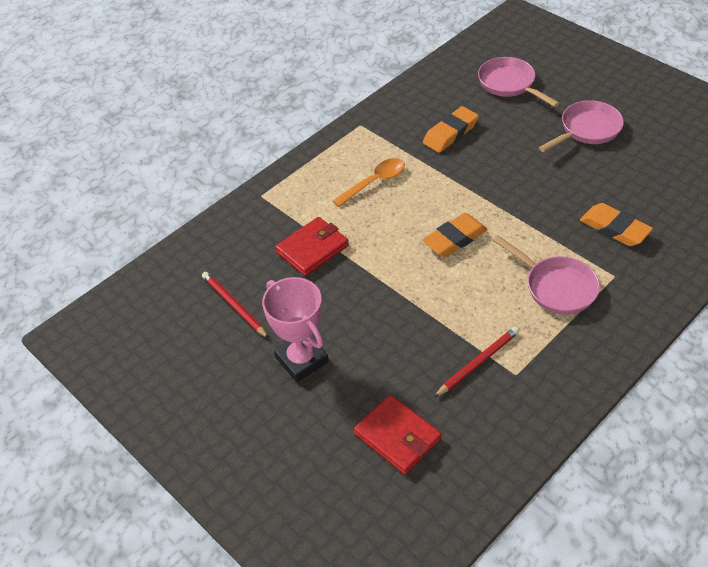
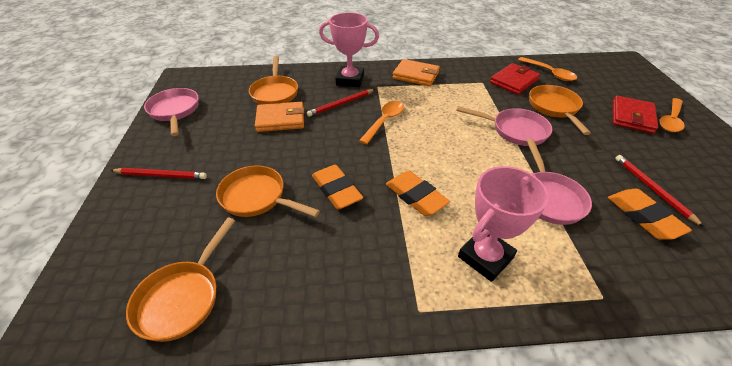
orange pan: 0 -> 4
orange spoon: 1 -> 3
orange wallet: 0 -> 2
pink trophy: 1 -> 2
red pencil: 2 -> 3

